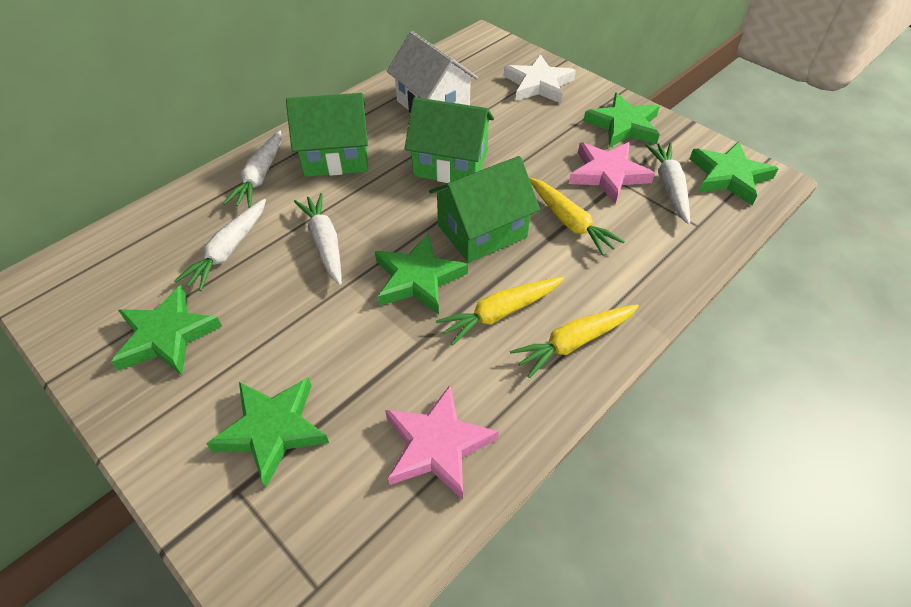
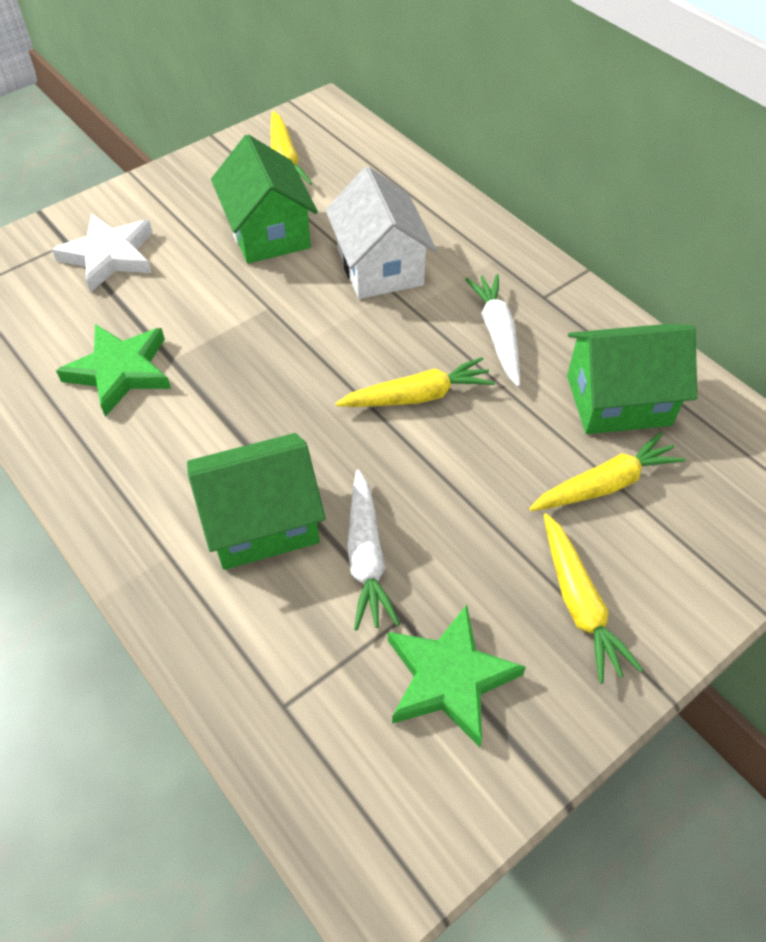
green star: 5 -> 2
pink star: 2 -> 0
white carrot: 4 -> 2
yellow carrot: 3 -> 4

